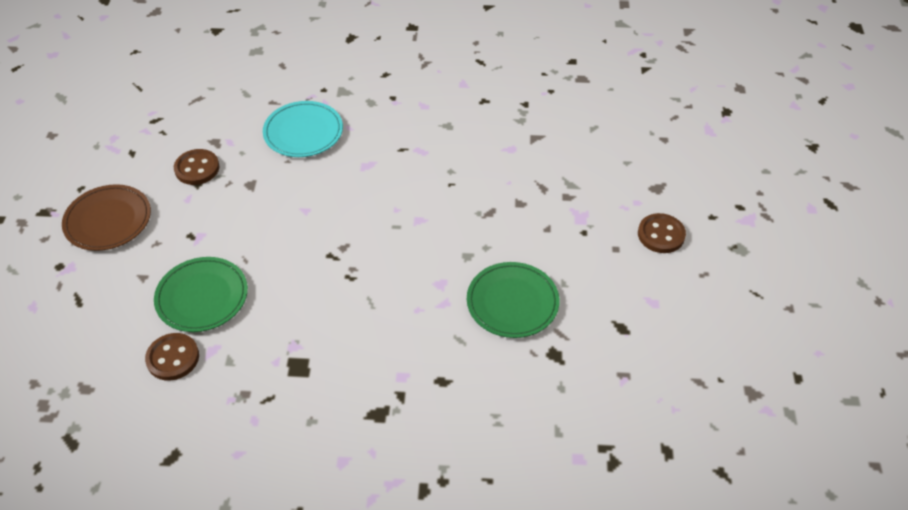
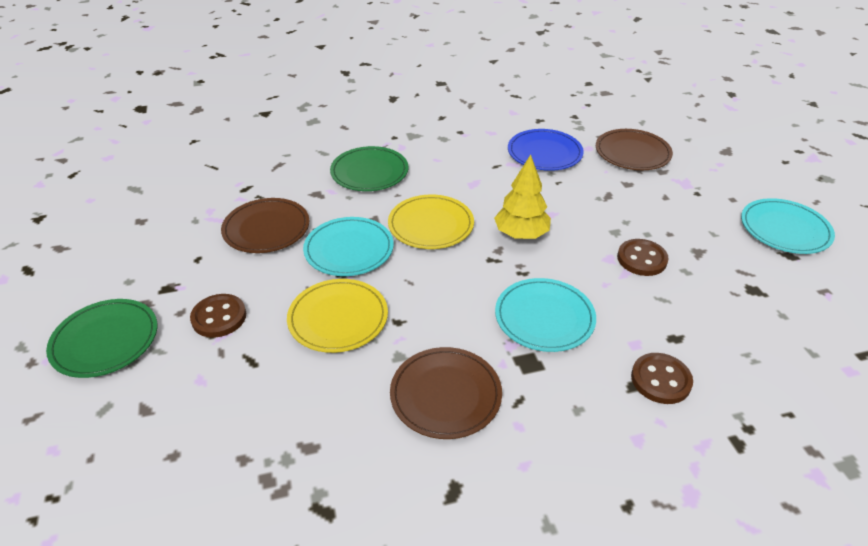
blue plate: 0 -> 1
brown plate: 1 -> 3
turquoise plate: 1 -> 3
yellow plate: 0 -> 2
yellow tree: 0 -> 1

